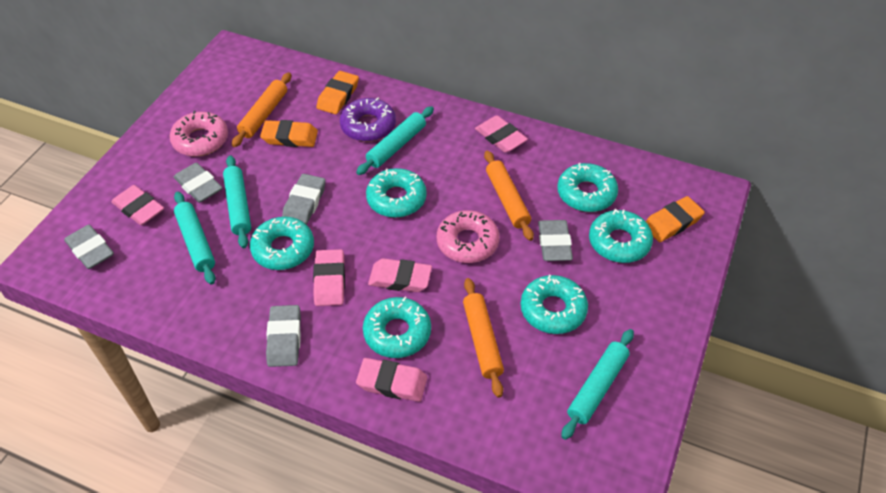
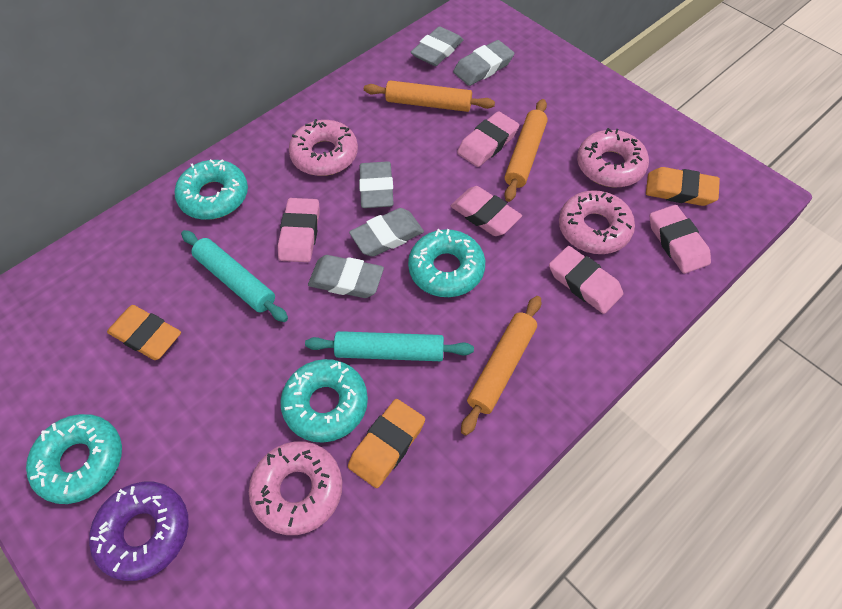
pink donut: 2 -> 4
turquoise donut: 6 -> 4
turquoise rolling pin: 4 -> 2

